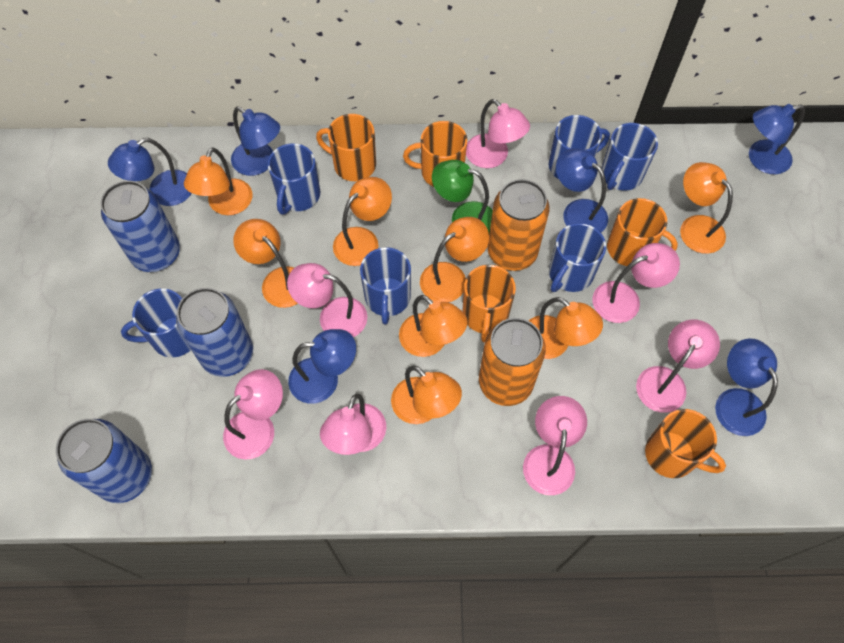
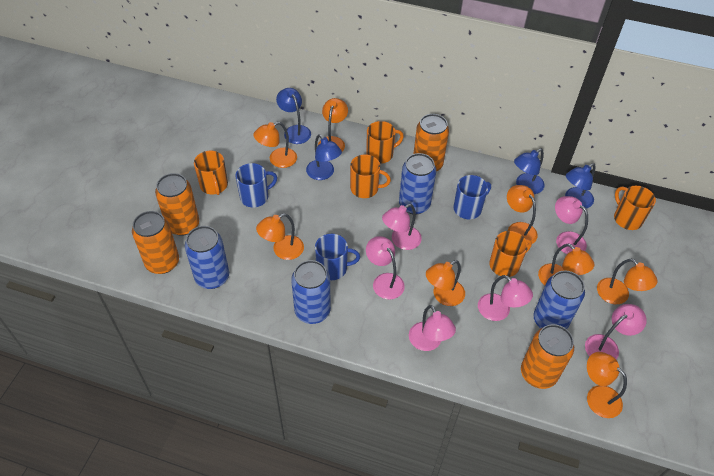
blue can: 3 -> 4
blue lamp: 6 -> 4
blue mug: 6 -> 3
green lamp: 1 -> 0
orange can: 2 -> 4
pink lamp: 7 -> 6

